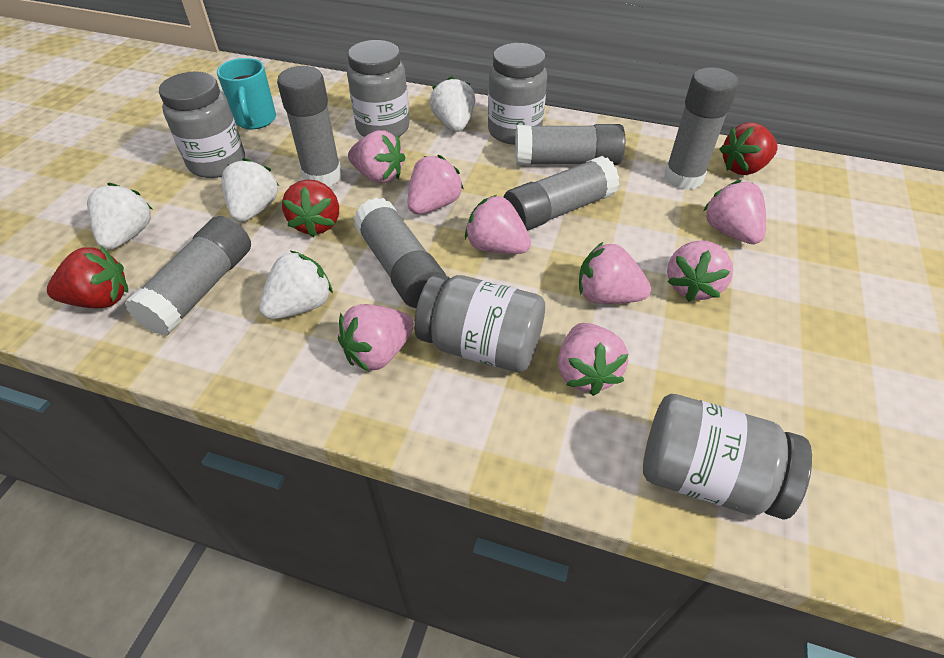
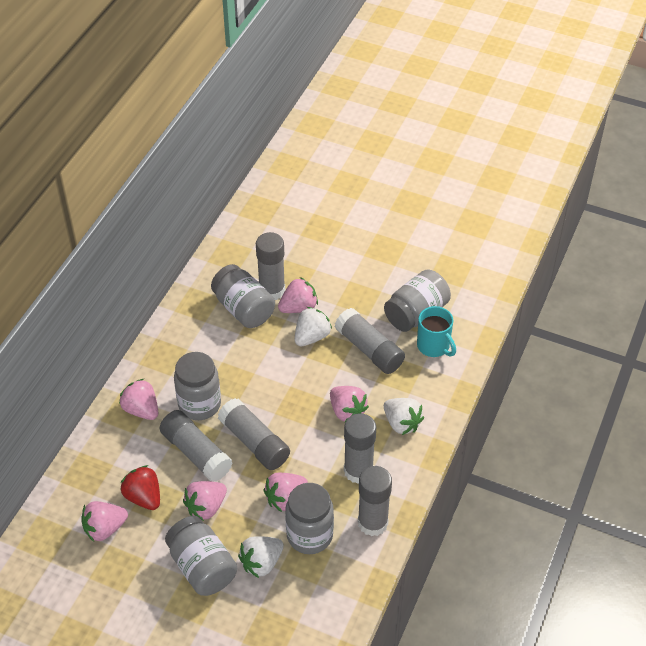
pink strawberry: 8 -> 6
red strawberry: 3 -> 1
white strawberry: 4 -> 3

